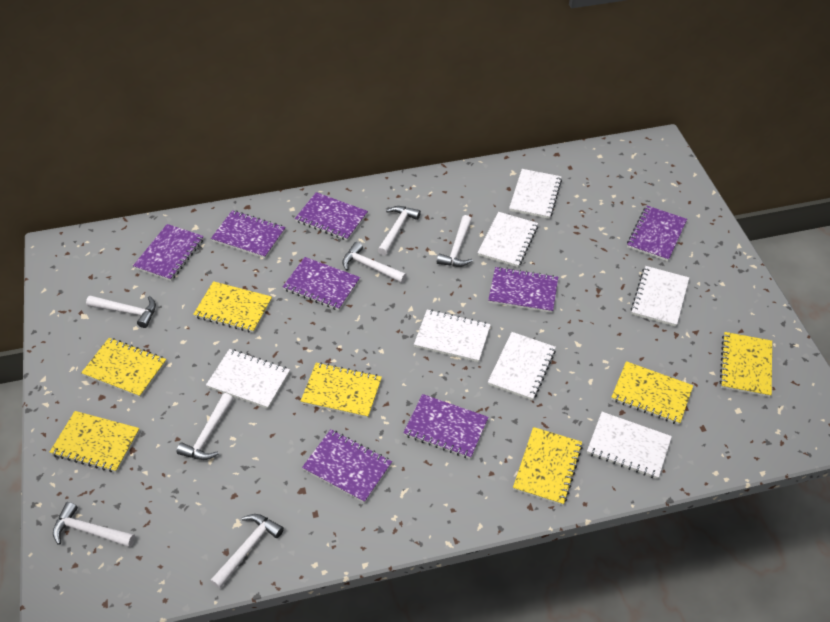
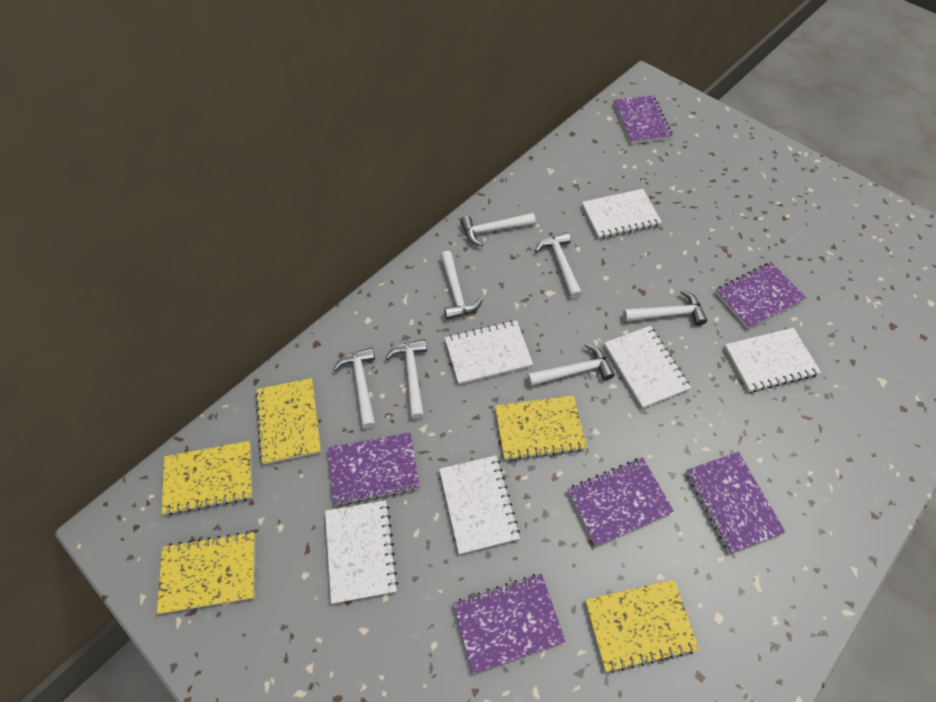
purple notebook: 8 -> 6
white notebook: 7 -> 6
yellow notebook: 7 -> 5

